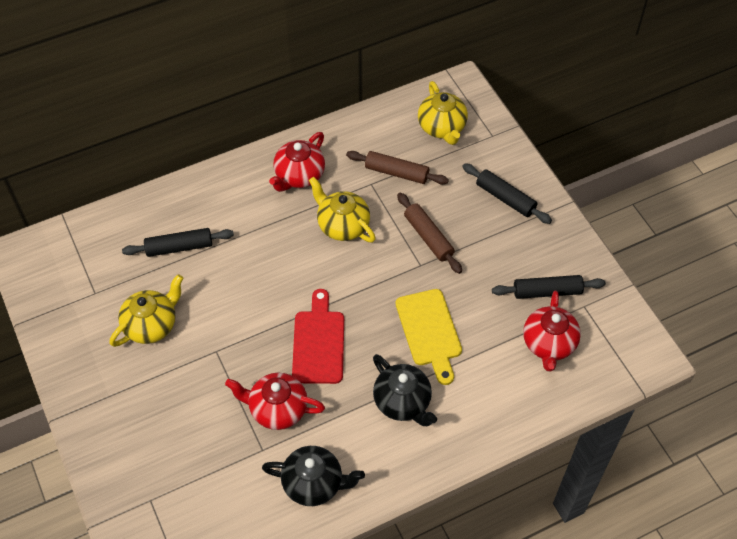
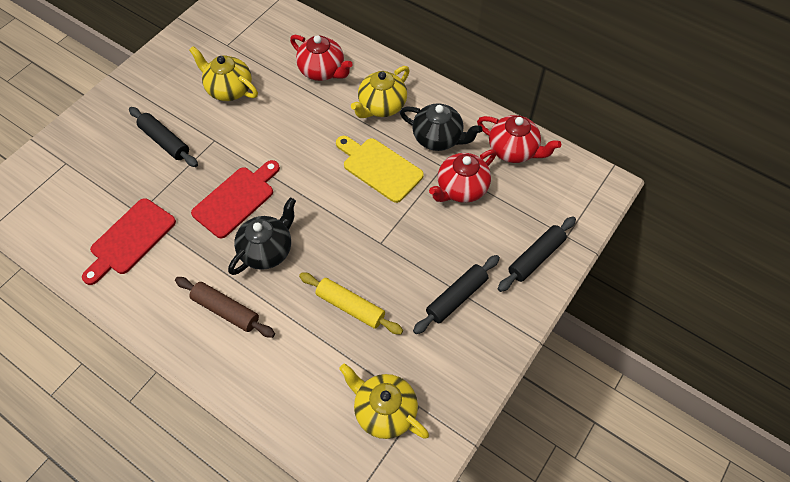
brown rolling pin: 2 -> 1
red cutting board: 1 -> 2
yellow rolling pin: 0 -> 1

